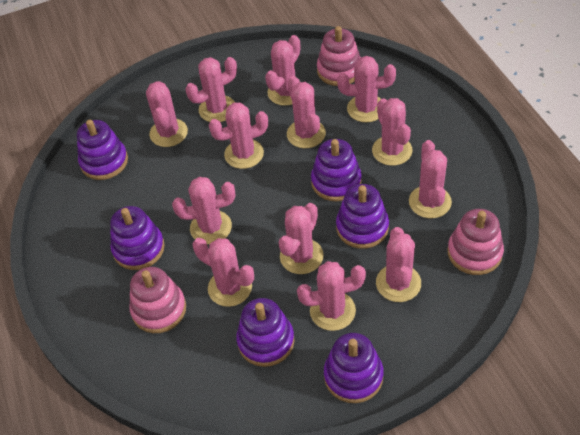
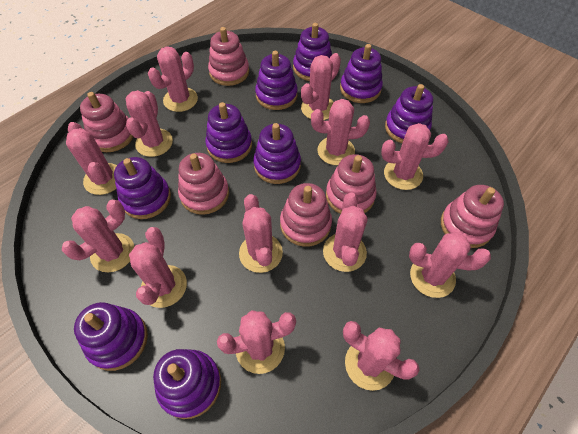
pink stacking toy: 3 -> 6
purple stacking toy: 6 -> 9

